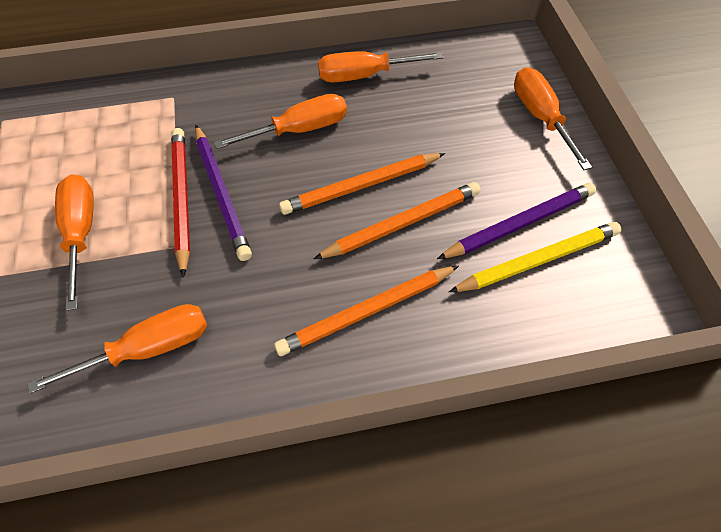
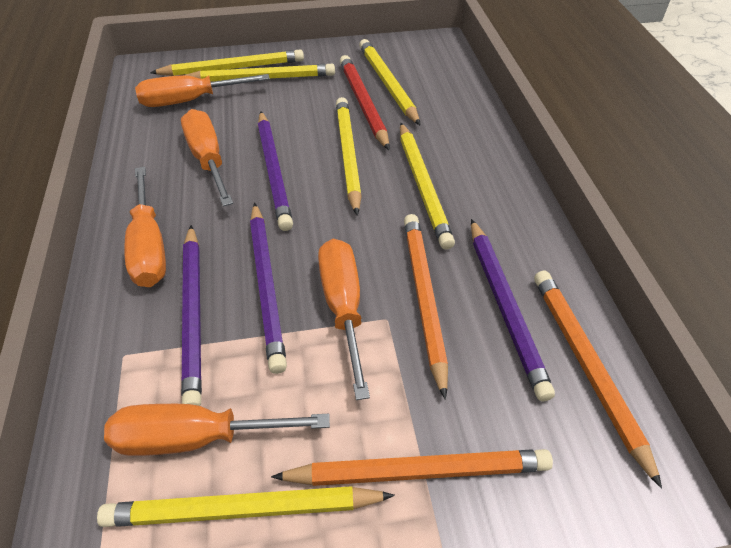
purple pencil: 2 -> 4
yellow pencil: 1 -> 6

